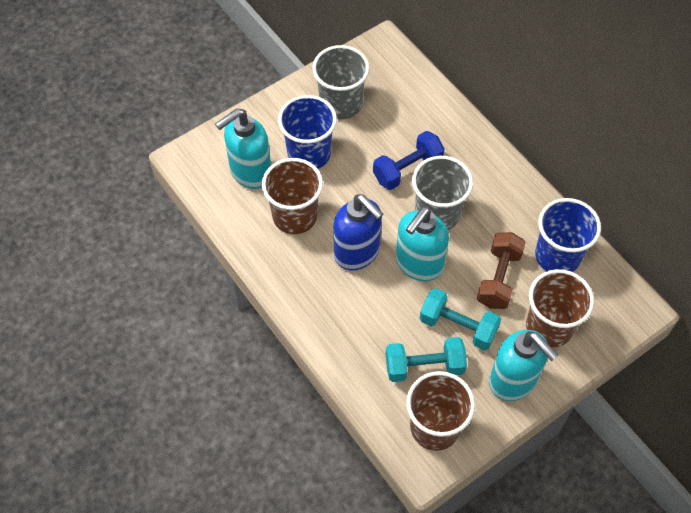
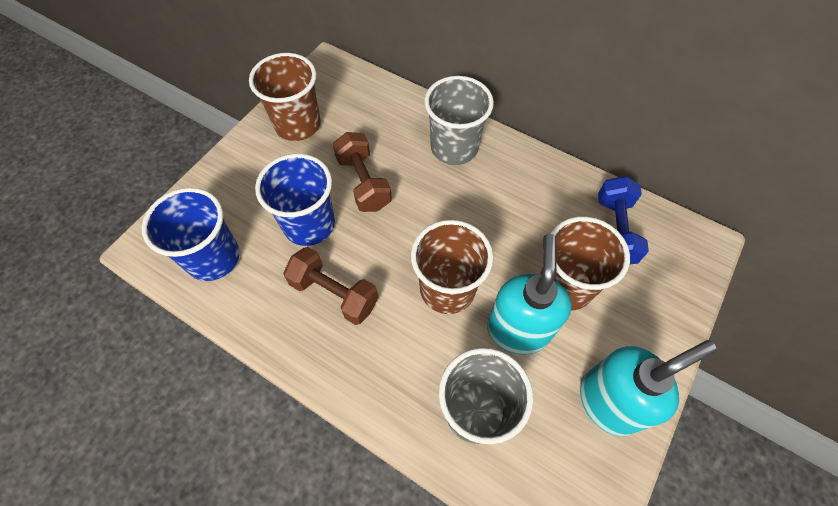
blue soap dispenser: 1 -> 0
brown dumbbell: 1 -> 2
turquoise dumbbell: 2 -> 0
turquoise soap dispenser: 3 -> 2

